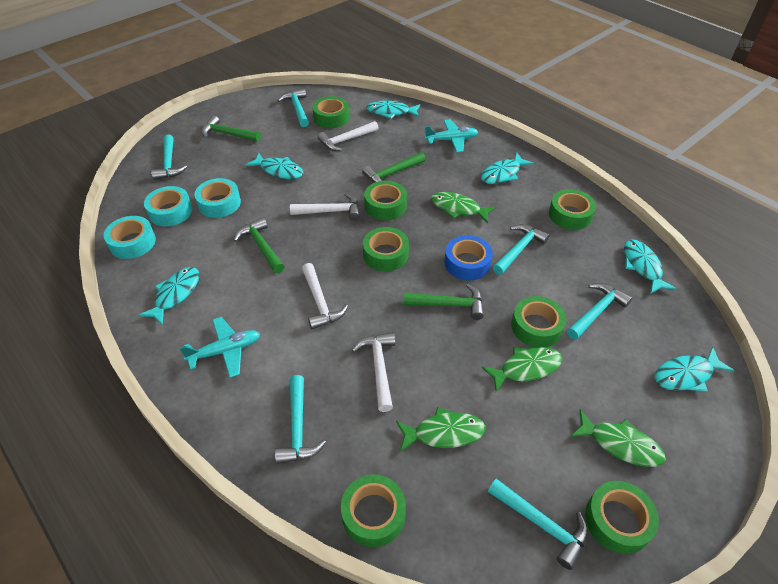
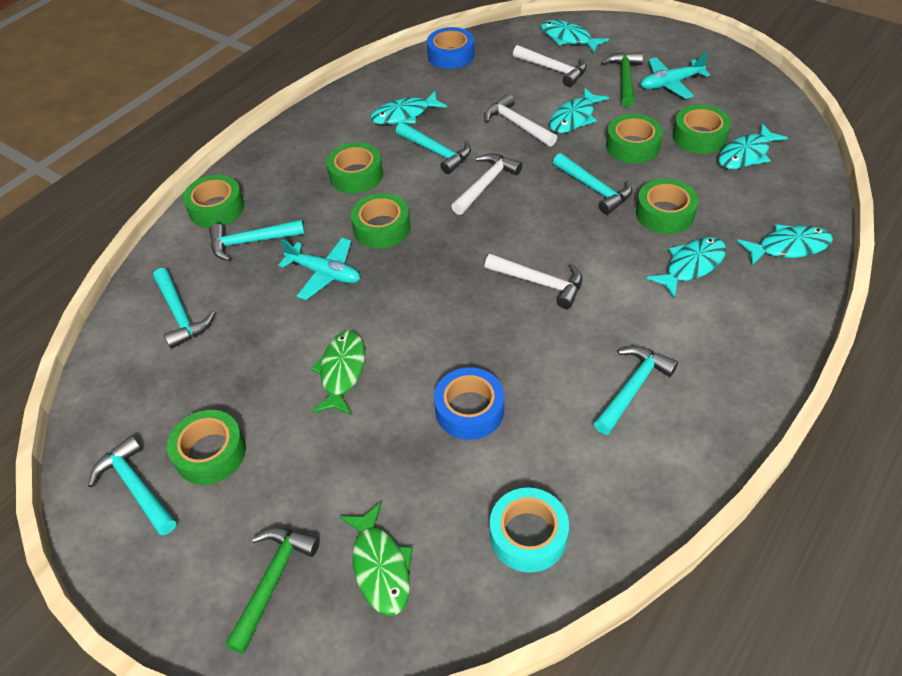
blue tape: 1 -> 2
green fish: 4 -> 2
green hammer: 4 -> 2
turquoise tape: 3 -> 1

